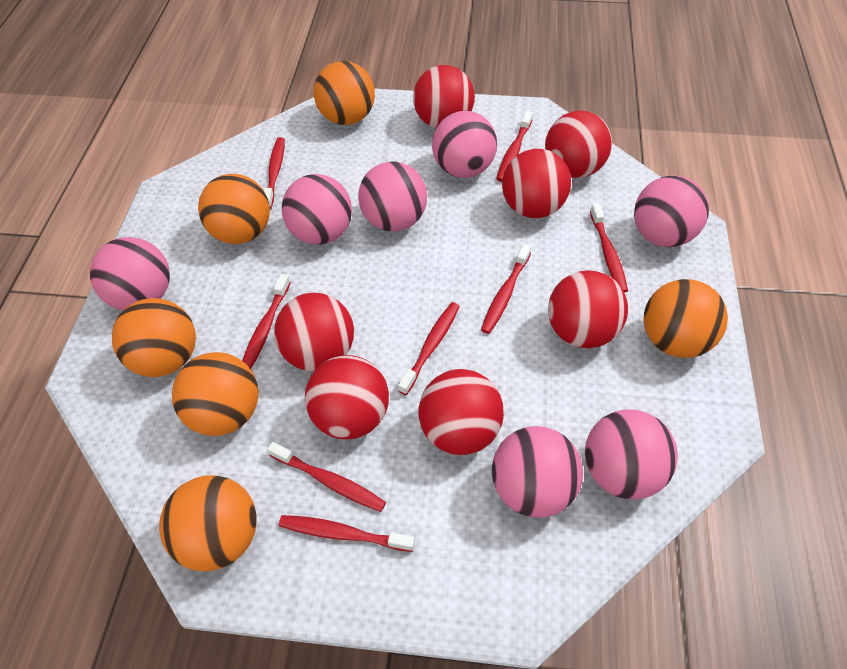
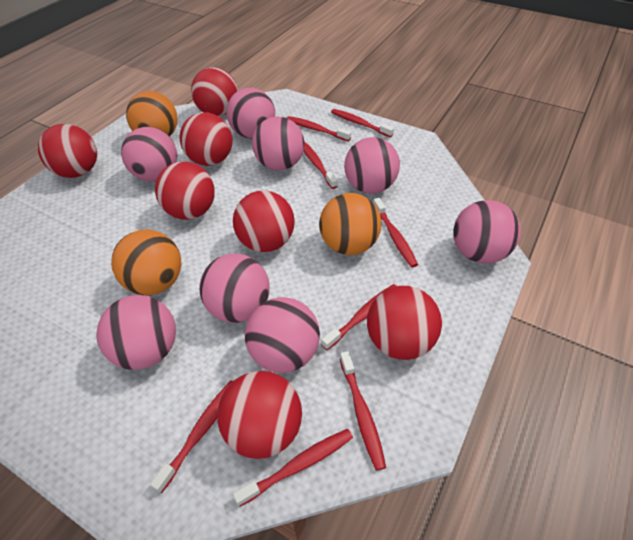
orange ball: 6 -> 3
pink ball: 7 -> 8

